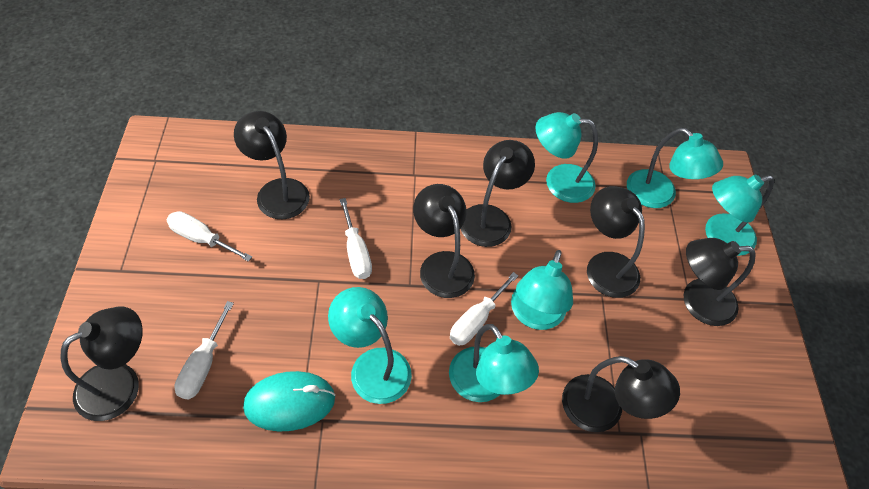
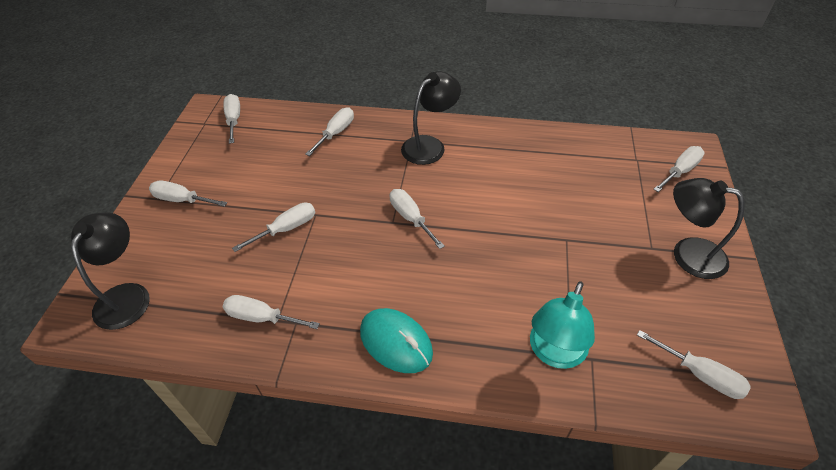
black lamp: 7 -> 3
turquoise lamp: 6 -> 1
white screwdriver: 4 -> 8

